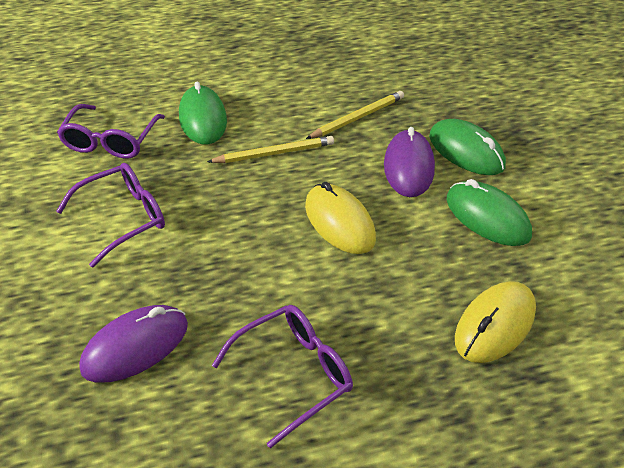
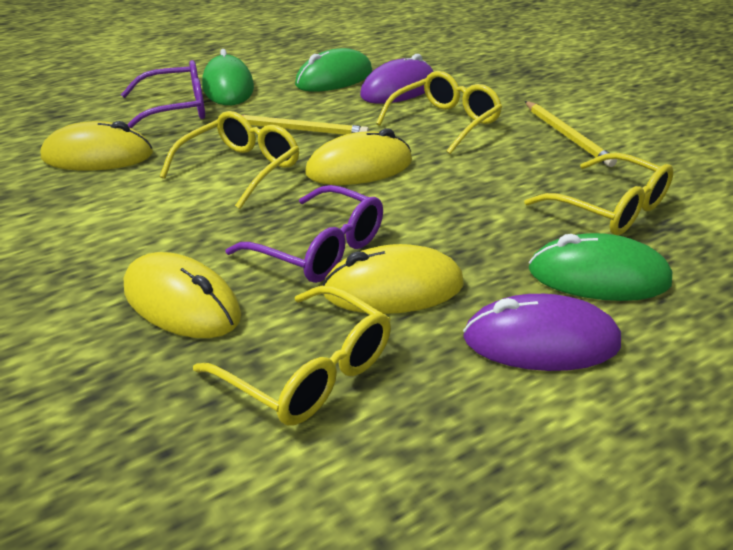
purple glasses: 3 -> 2
yellow glasses: 0 -> 4
yellow mouse: 2 -> 4

